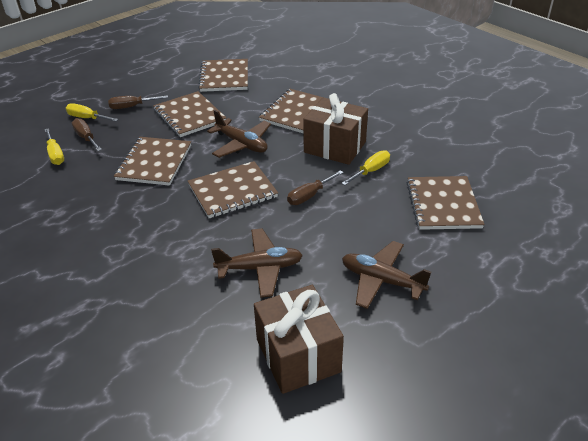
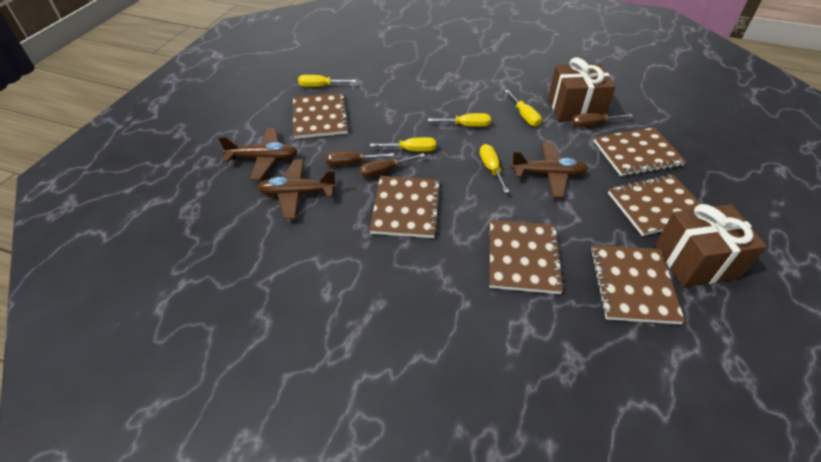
yellow screwdriver: 3 -> 5

